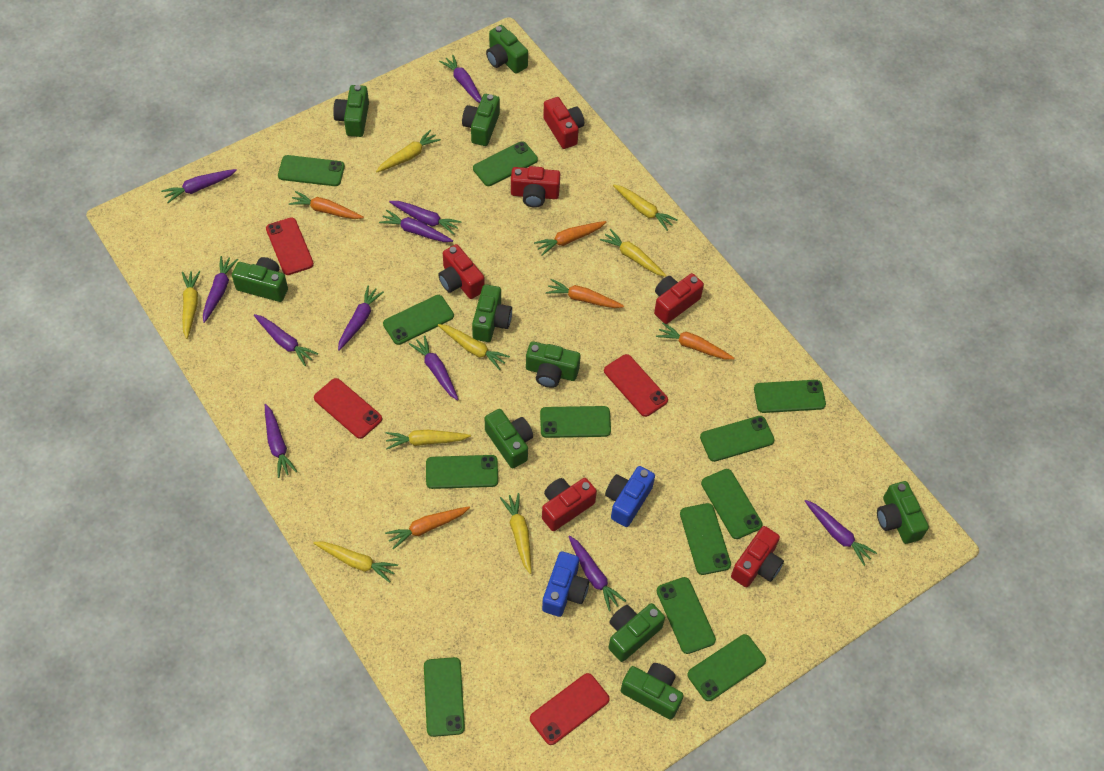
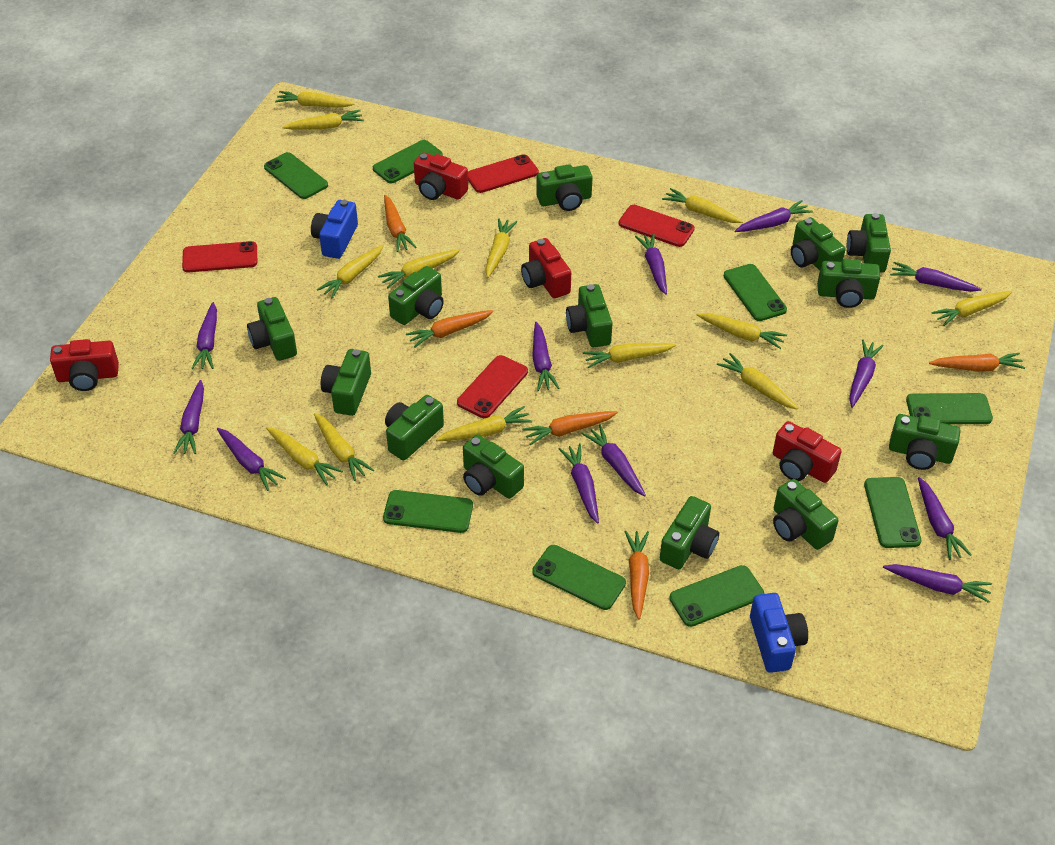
green camera: 10 -> 13
green phone: 12 -> 8
purple carrot: 11 -> 12
red camera: 6 -> 4
yellow carrot: 8 -> 13

